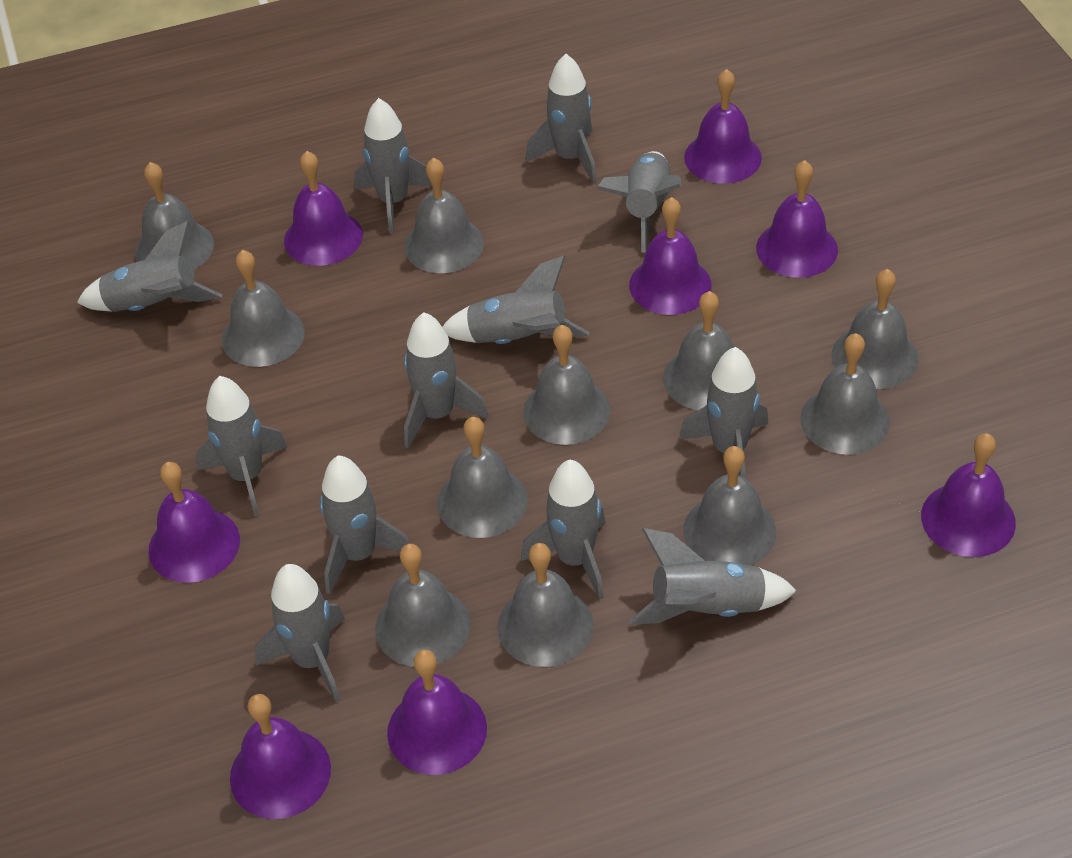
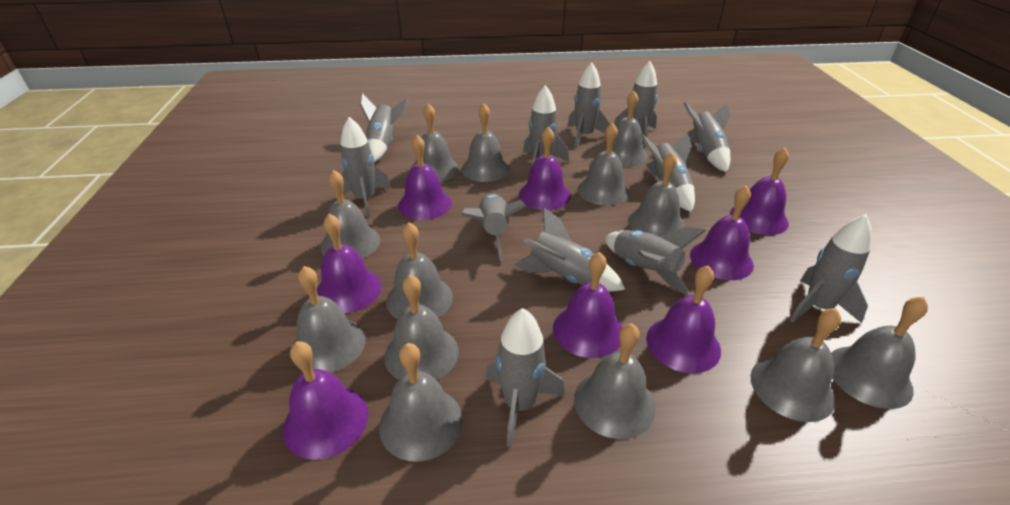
grey bell: 11 -> 13

